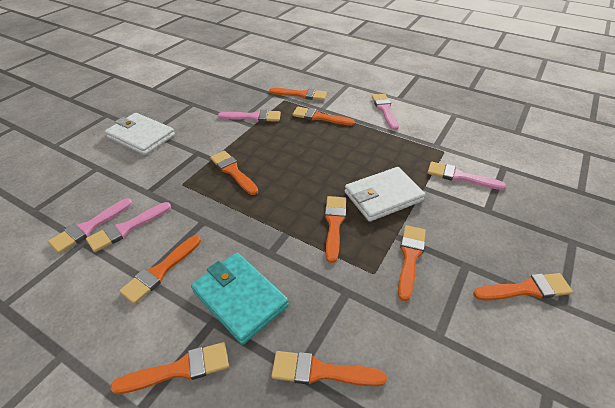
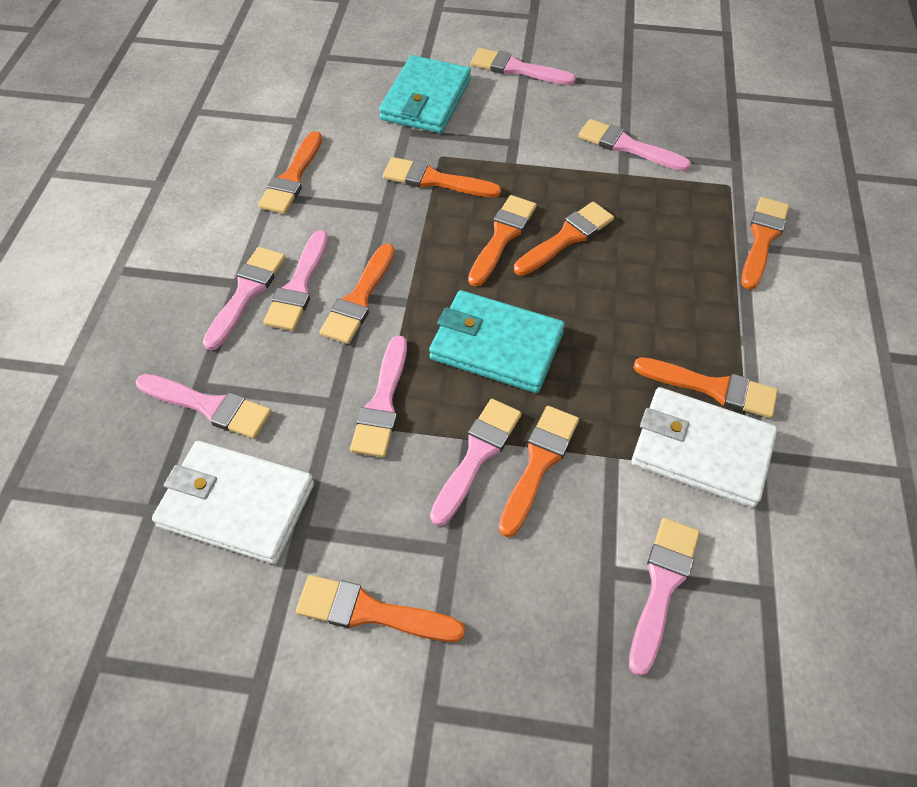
pink brush: 5 -> 8
turquoise wallet: 1 -> 2

